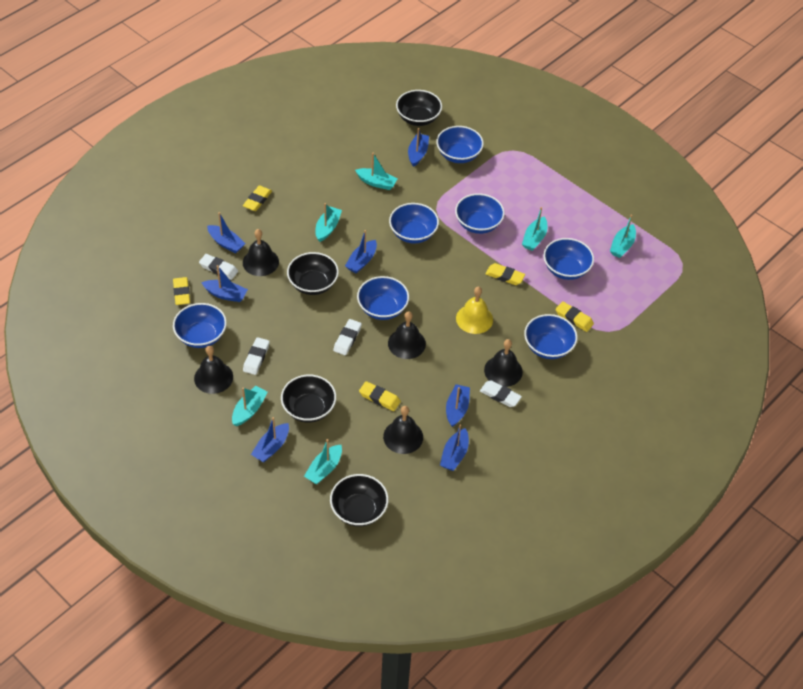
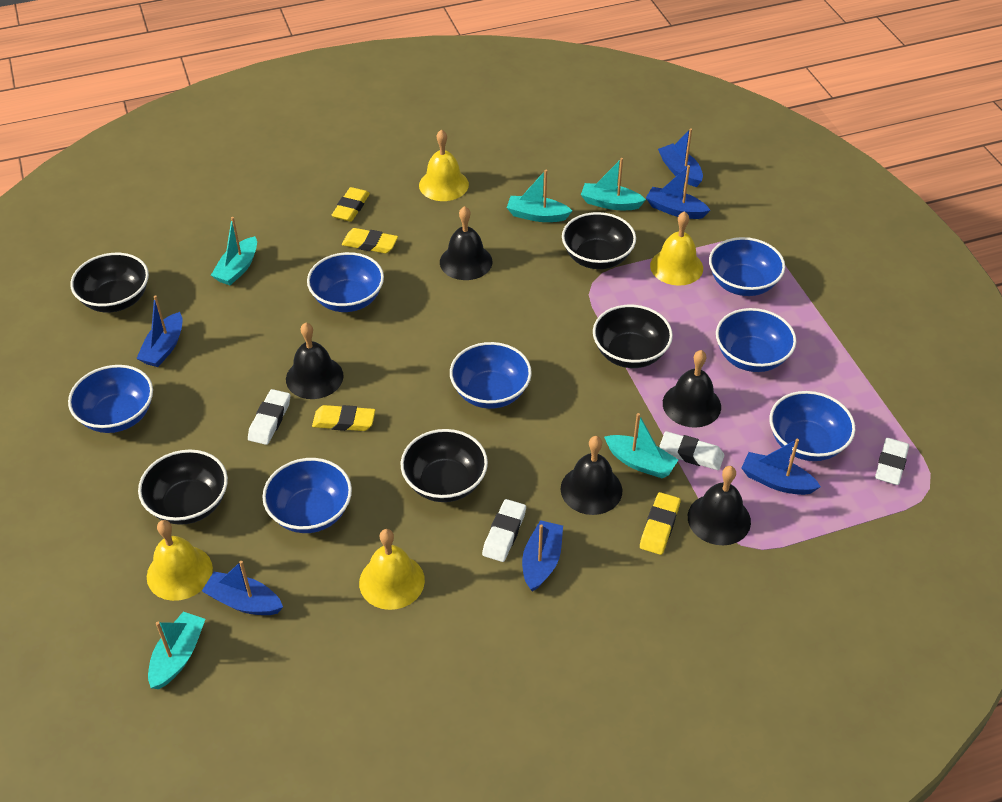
black bowl: 4 -> 5
blue boat: 7 -> 6
turquoise boat: 6 -> 5
yellow bell: 1 -> 4
yellow eraser: 5 -> 4

